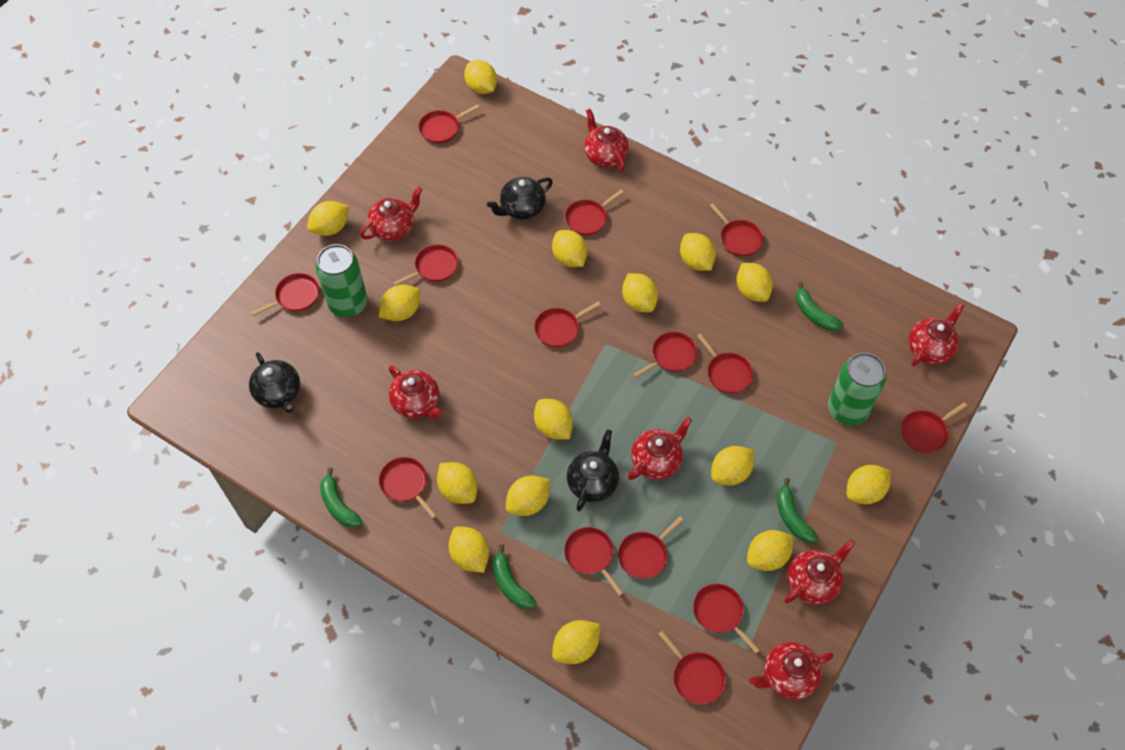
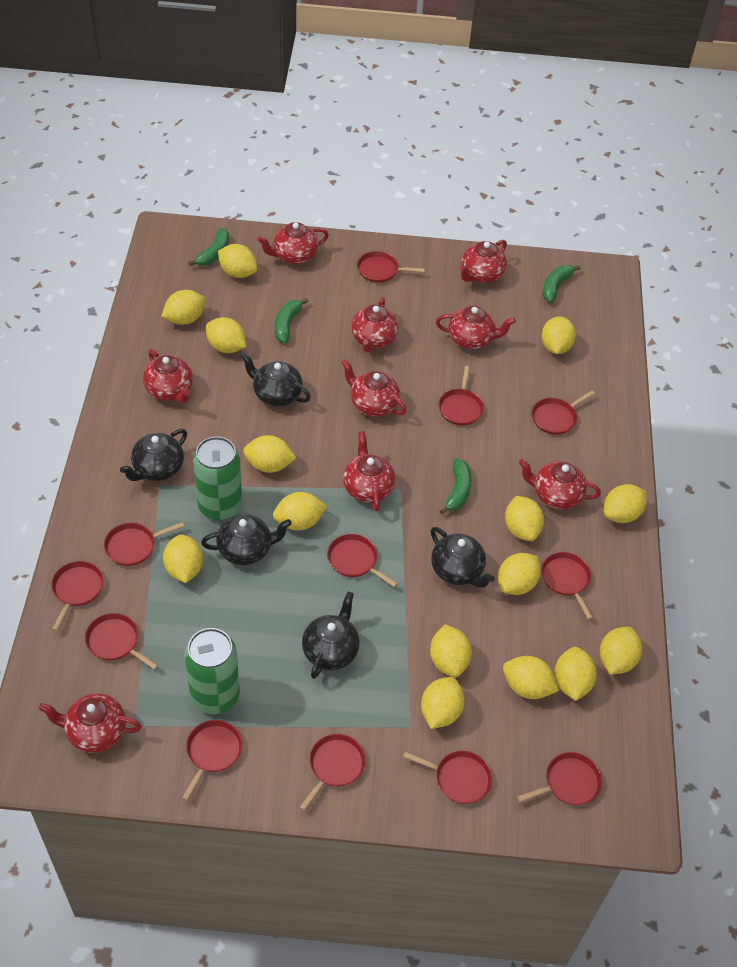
black teapot: 3 -> 5
red pan: 14 -> 12
red teapot: 7 -> 9

